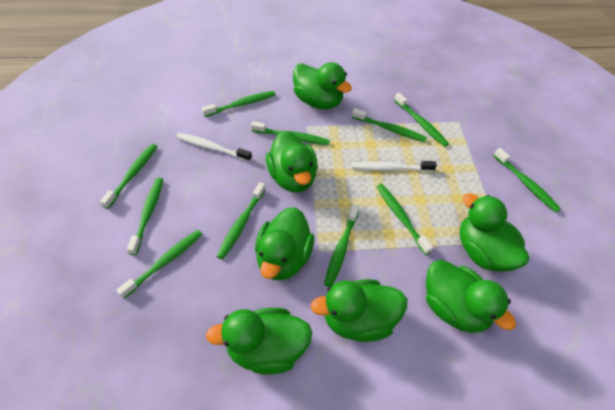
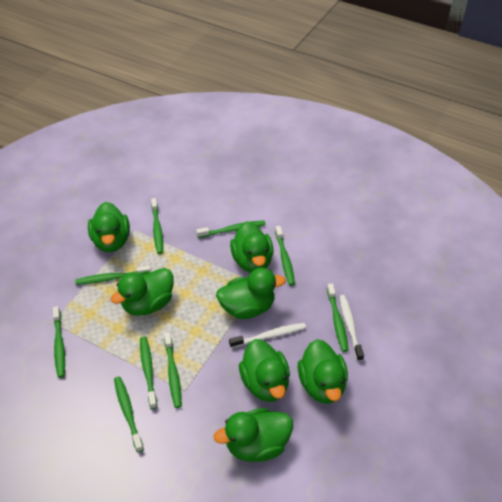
green toothbrush: 11 -> 9

